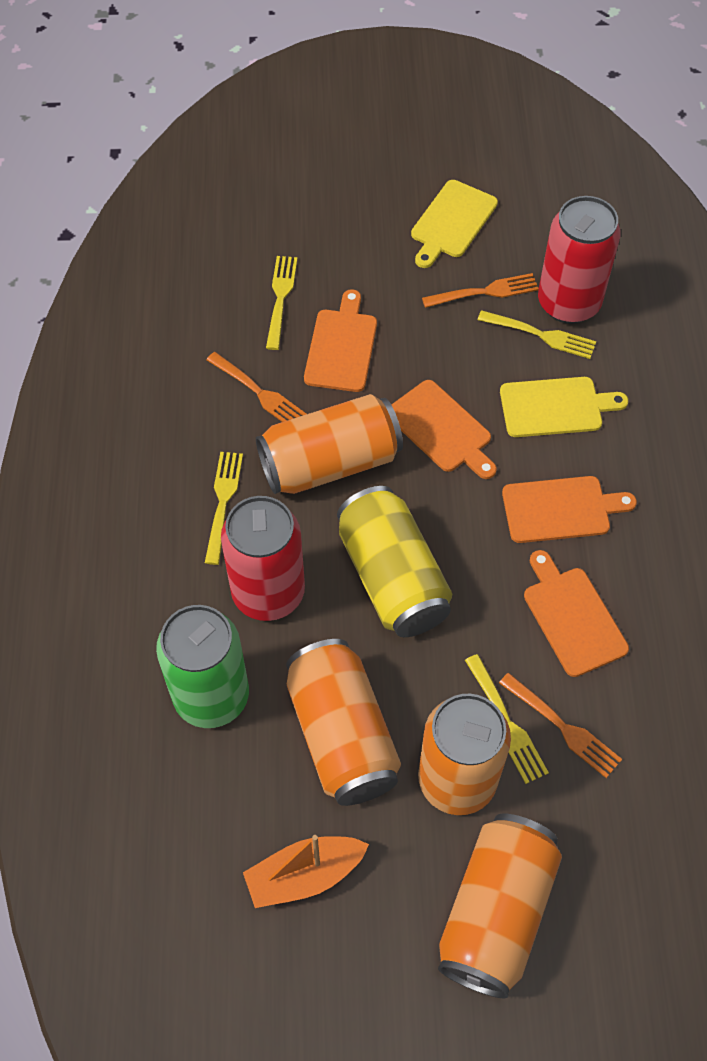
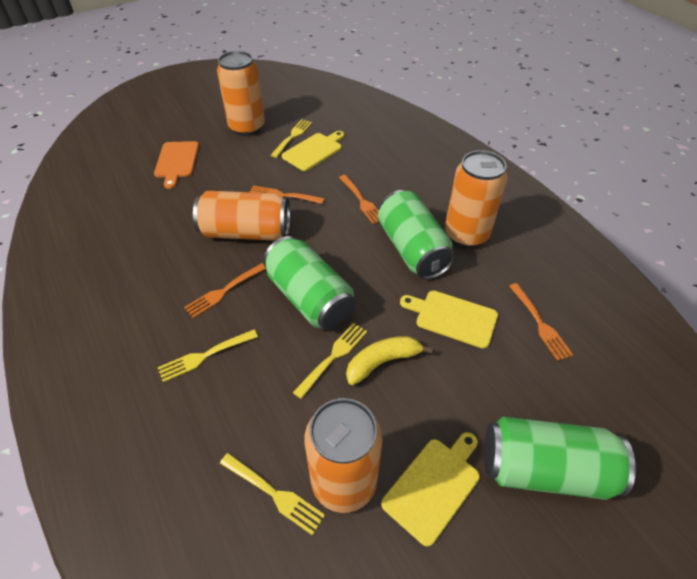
green can: 1 -> 3
orange boat: 1 -> 0
orange cutting board: 4 -> 1
orange fork: 3 -> 4
red can: 2 -> 0
yellow banana: 0 -> 1
yellow can: 1 -> 0
yellow cutting board: 2 -> 3

